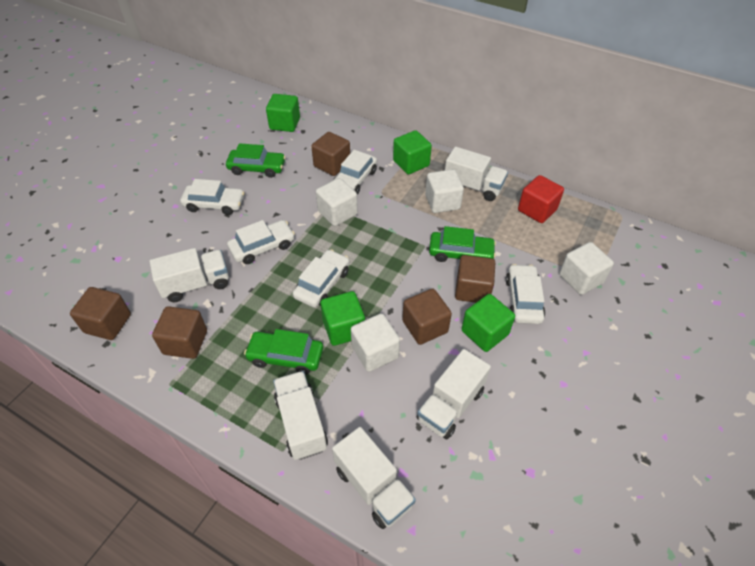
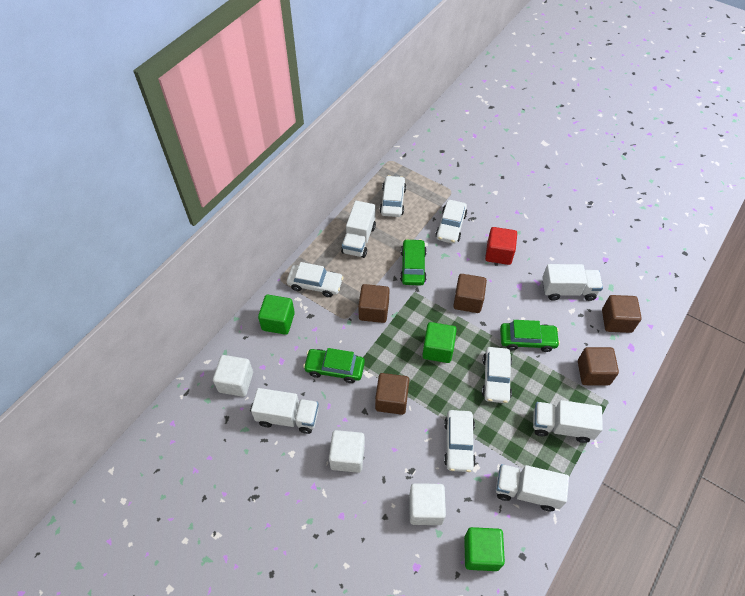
green cube: 4 -> 3
white cube: 4 -> 3

